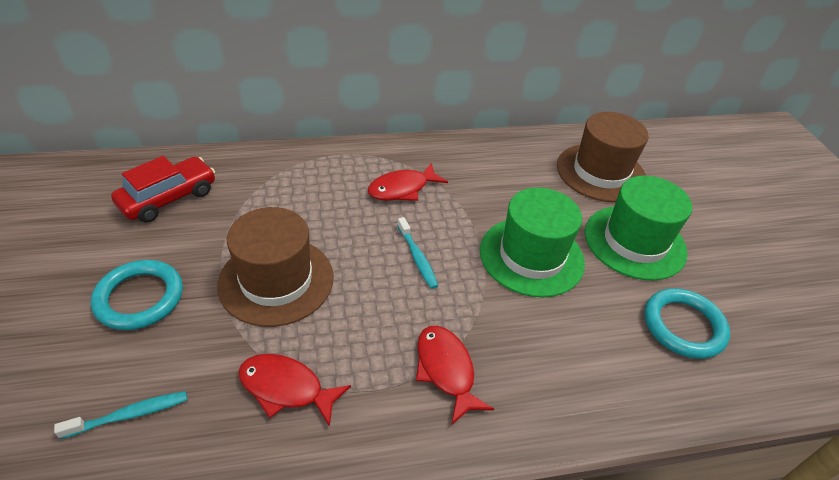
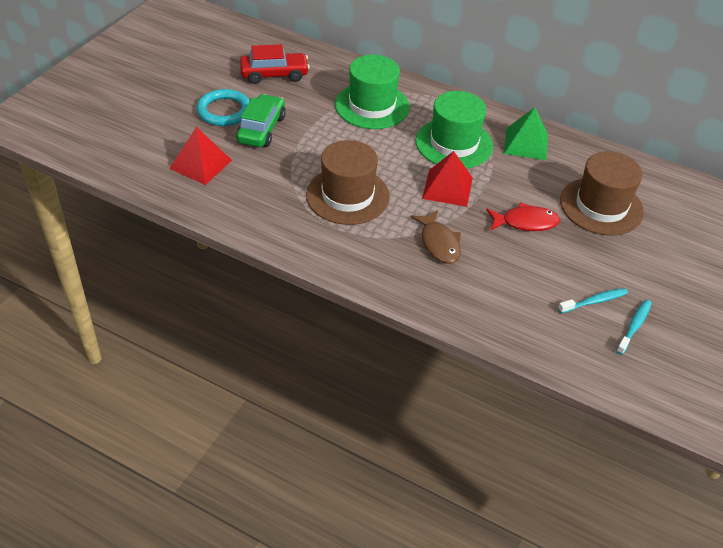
brown fish: 0 -> 1
green car: 0 -> 1
green pyramid: 0 -> 1
red fish: 3 -> 1
red pyramid: 0 -> 2
turquoise ring: 2 -> 1

